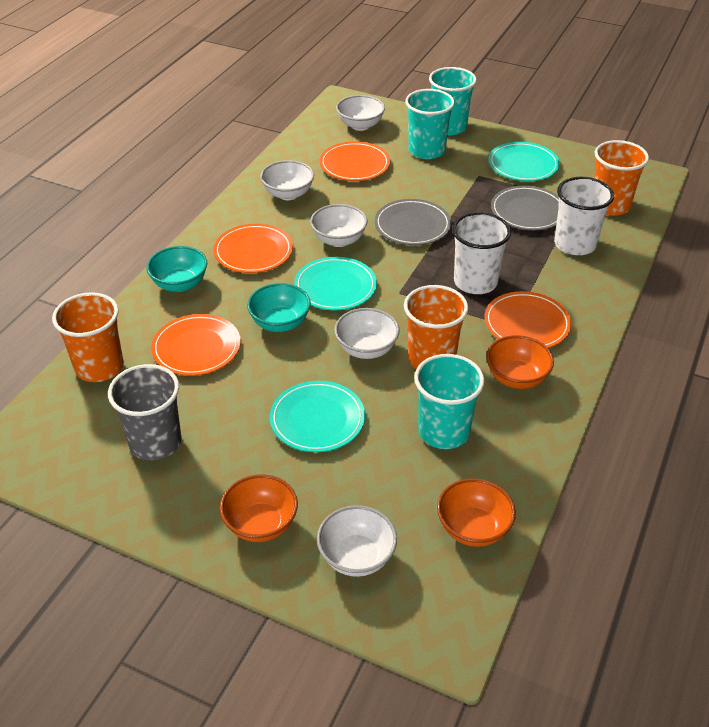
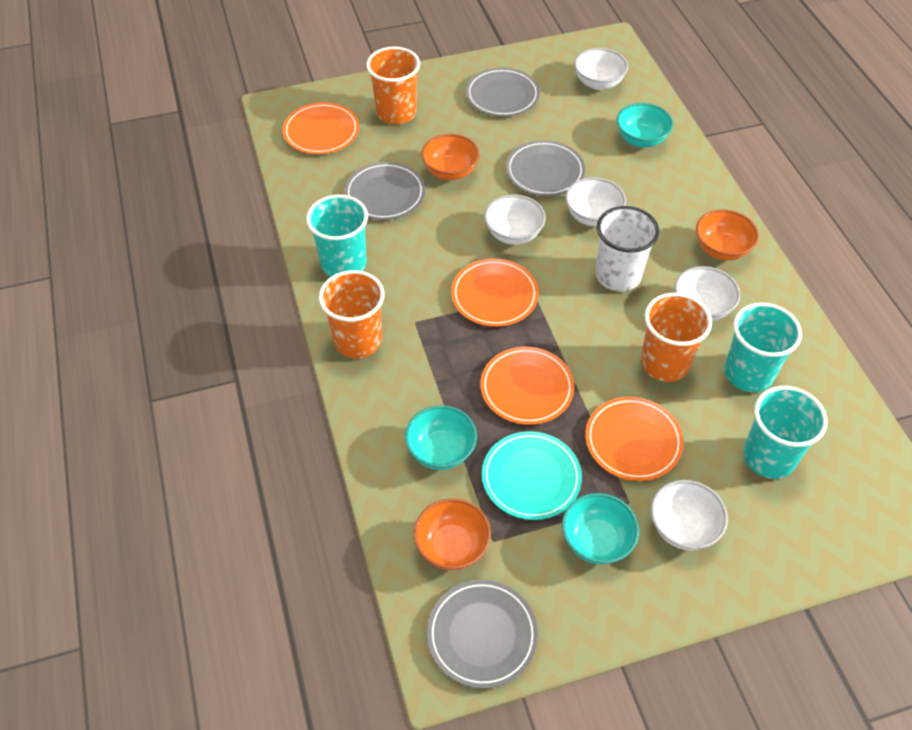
grey cup: 1 -> 0
grey plate: 2 -> 4
turquoise bowl: 2 -> 3
turquoise plate: 3 -> 1
white cup: 2 -> 1

